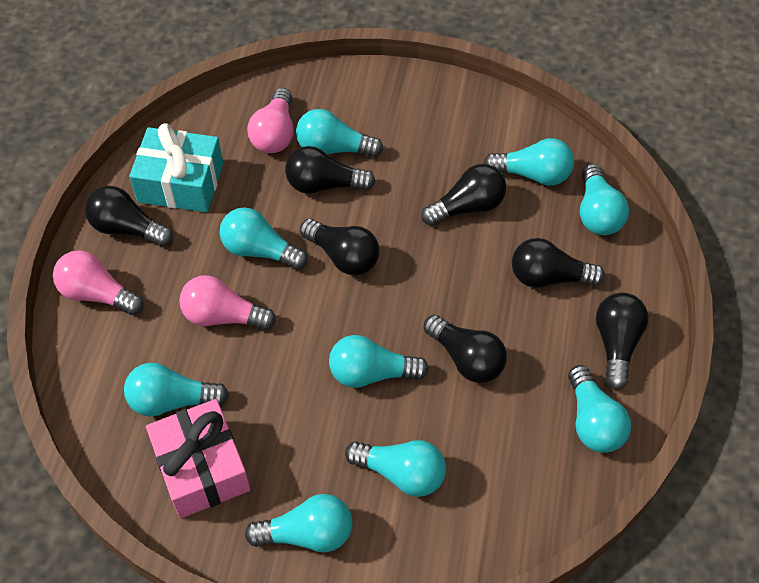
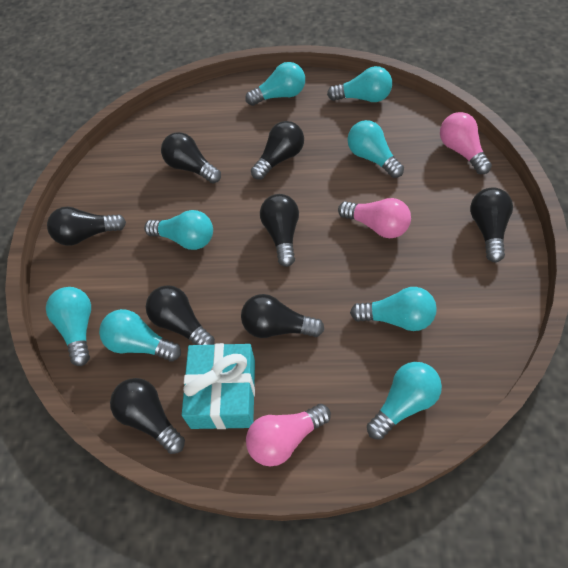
black light bulb: 7 -> 8
pink gift: 1 -> 0
turquoise light bulb: 9 -> 8

